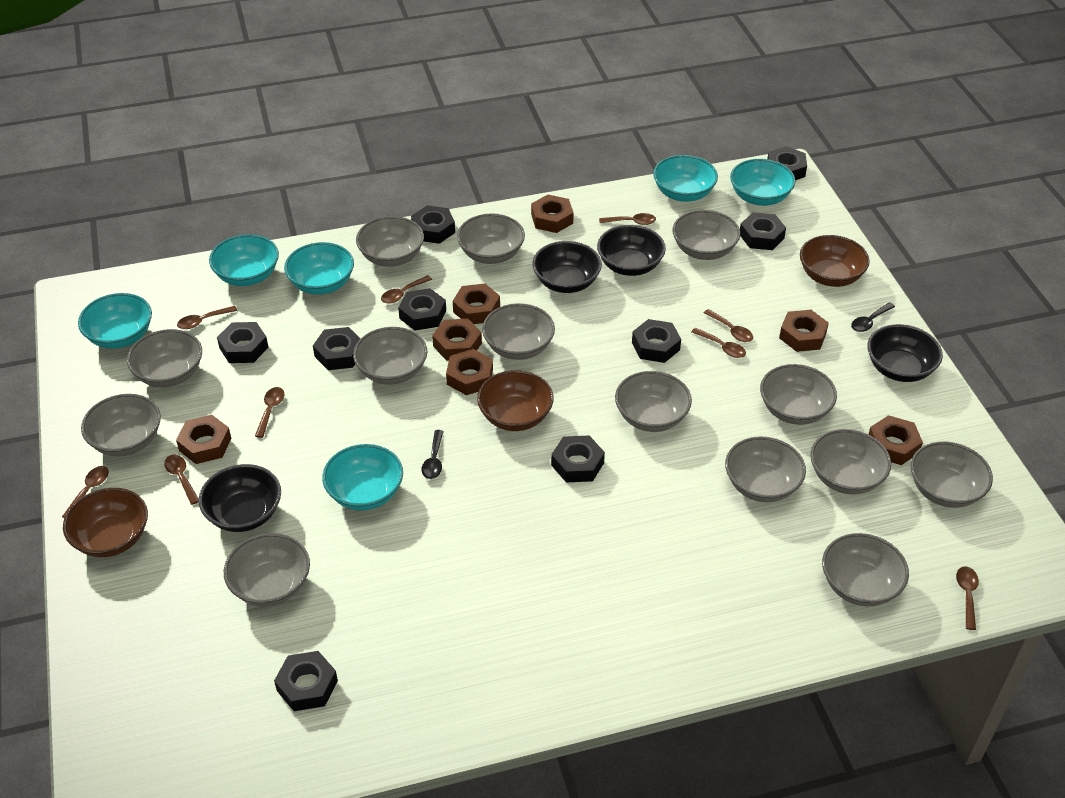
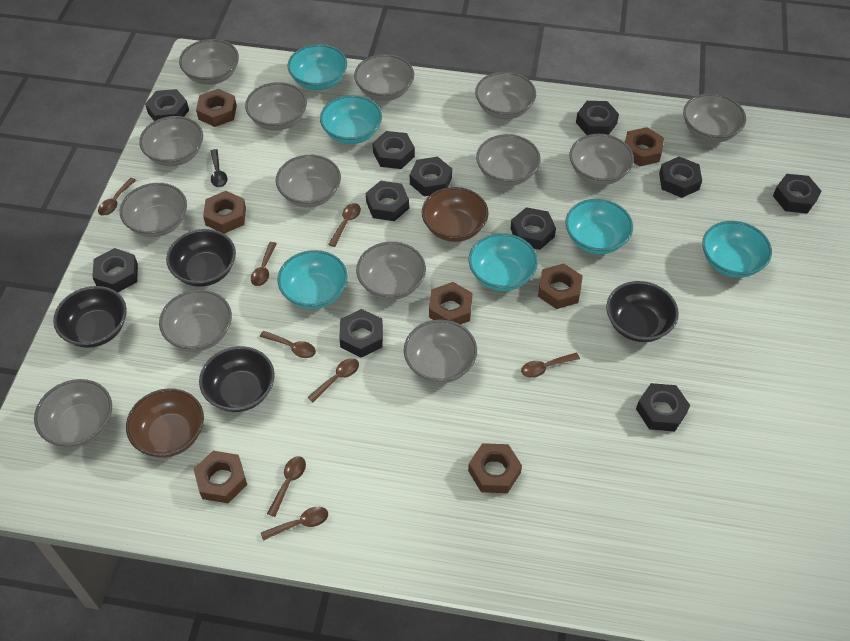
black nut: 9 -> 11
black spoon: 2 -> 1
brown bowl: 3 -> 2
brown spoon: 9 -> 8

